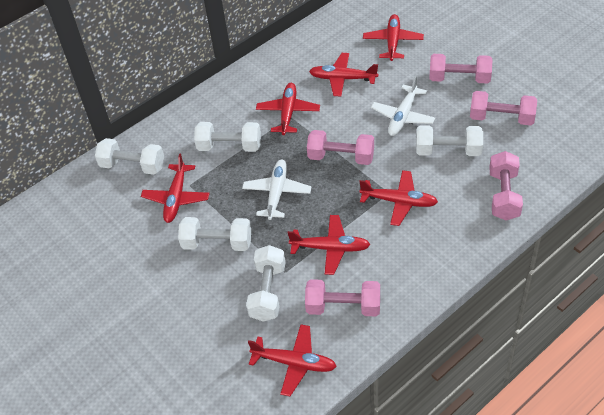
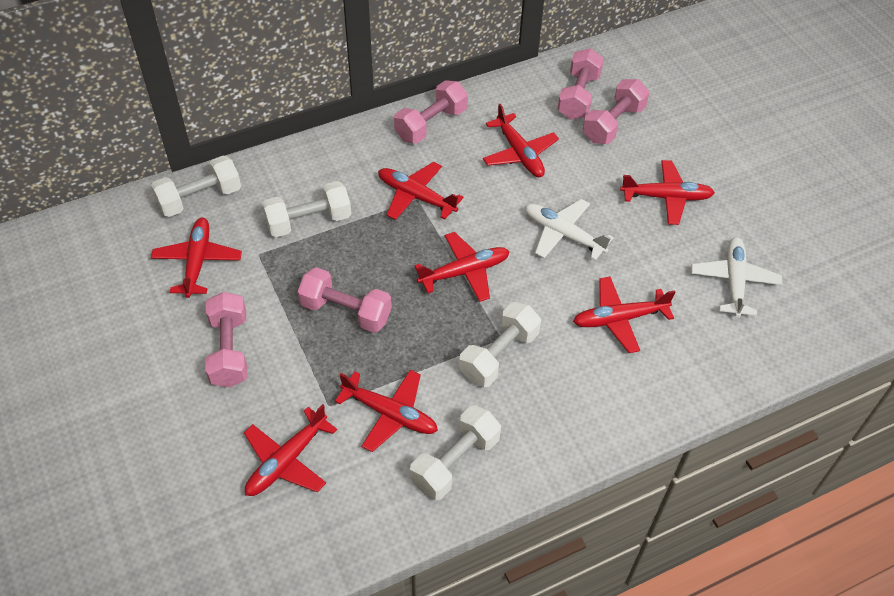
red plane: 7 -> 8
white dumbbell: 5 -> 4

